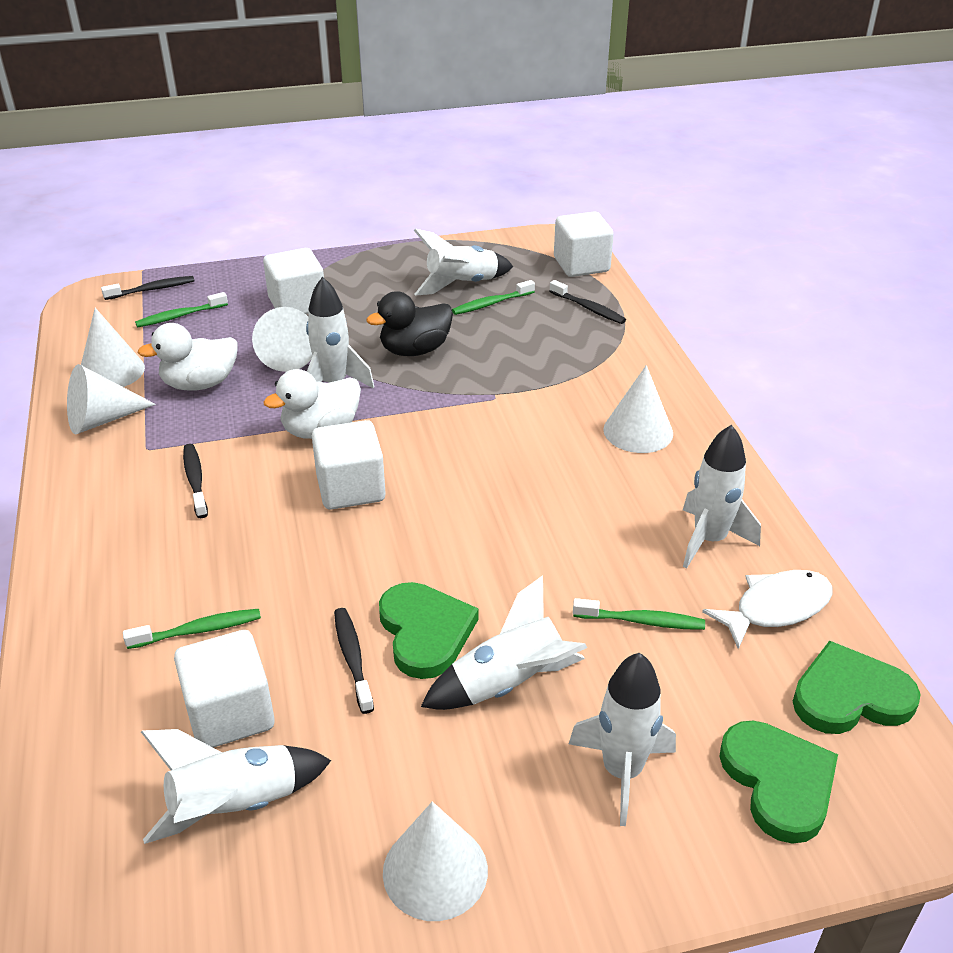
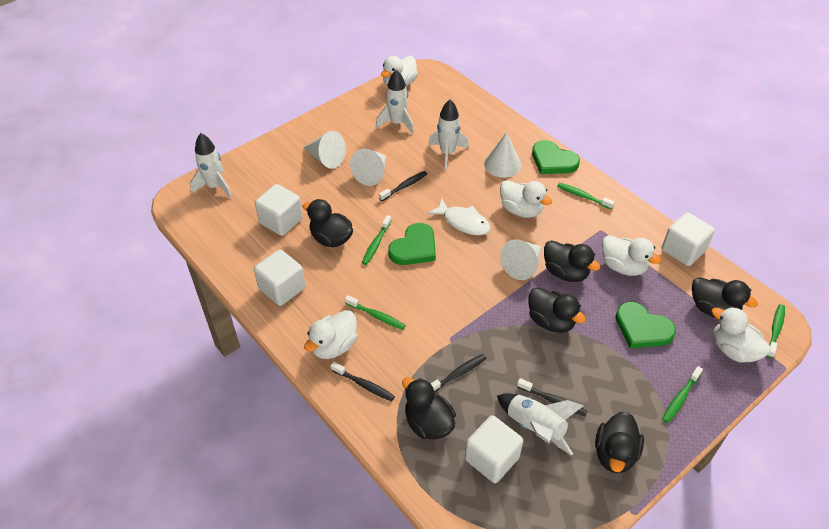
black duck: 1 -> 6
green toothbrush: 4 -> 5
white cone: 5 -> 4
white duck: 2 -> 5
white rocket: 6 -> 4

